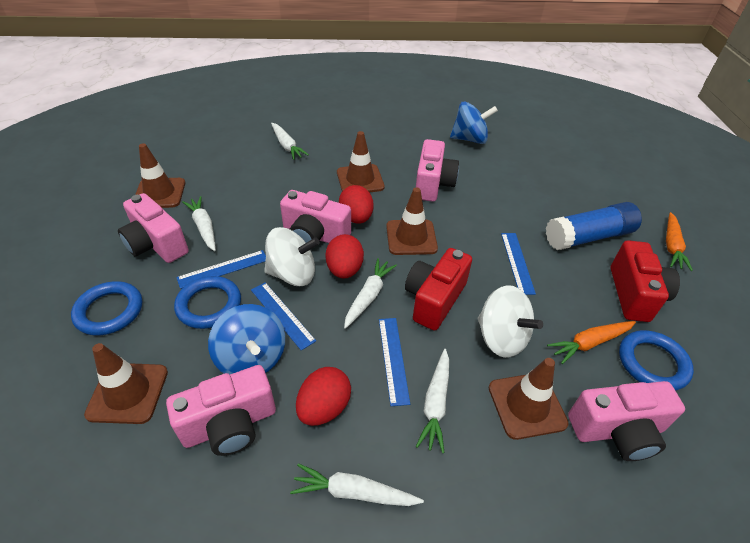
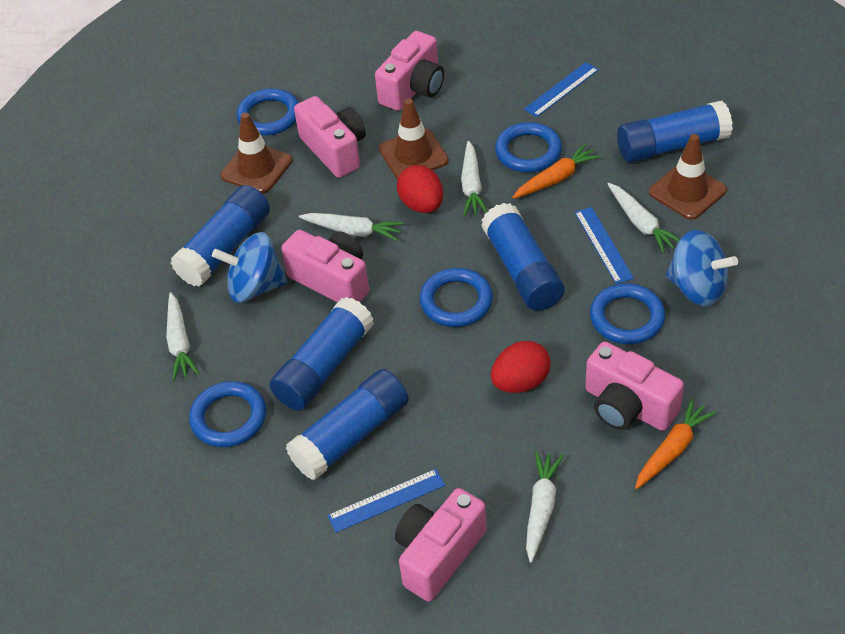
blue glue stick: 1 -> 5
blue ring: 3 -> 5
blue ruler: 4 -> 3
brown traffic cone: 5 -> 3
red camera: 2 -> 0
red egg: 3 -> 2
white spinning top: 2 -> 0

